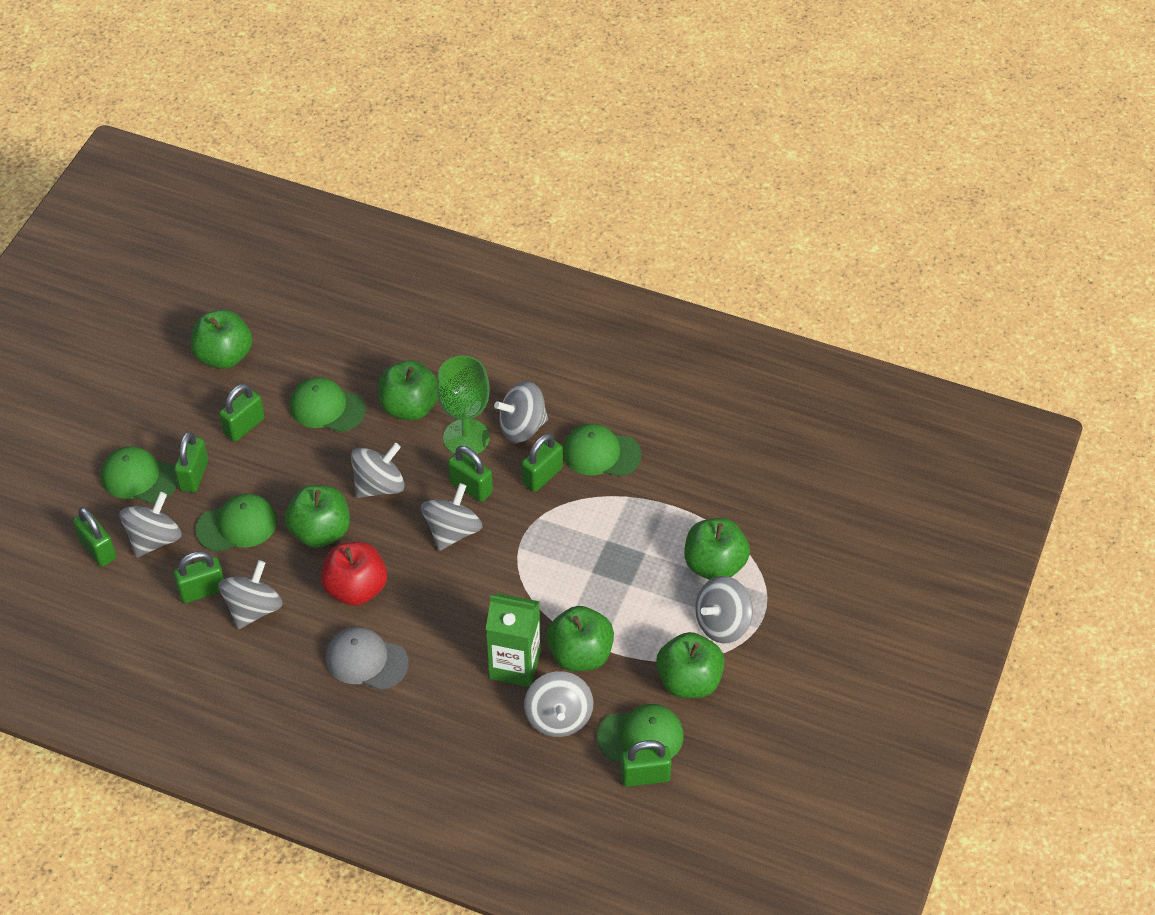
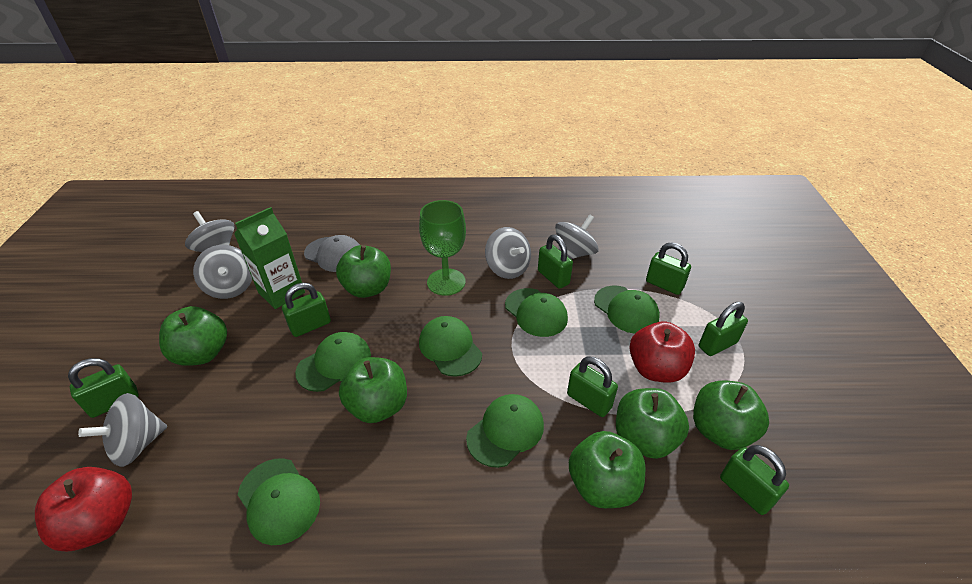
green cap: 5 -> 6
grey spinning top: 7 -> 5
red apple: 1 -> 2

